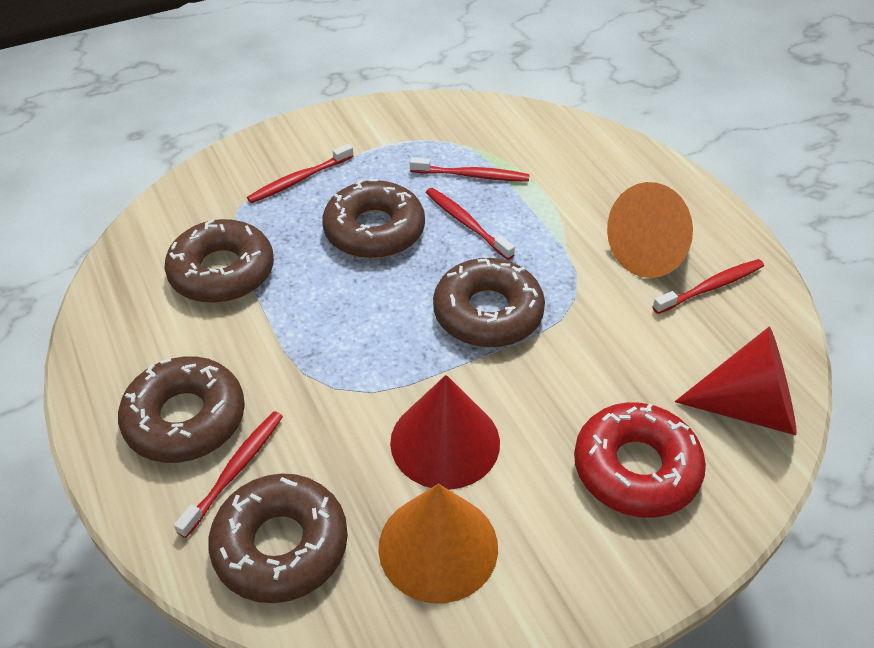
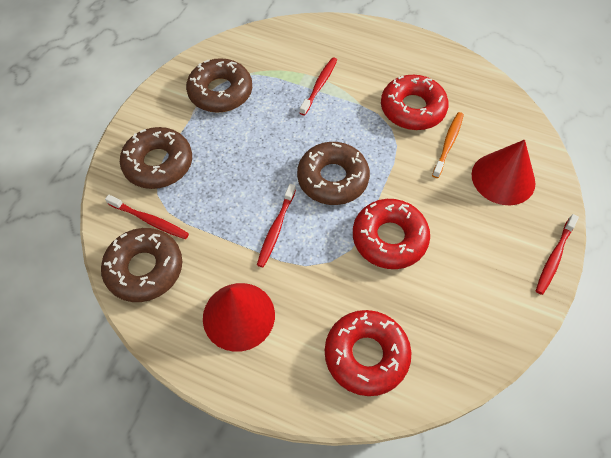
brown donut: 5 -> 4
orange cone: 2 -> 0
orange toothbrush: 0 -> 1
red donut: 1 -> 3
red toothbrush: 5 -> 4

